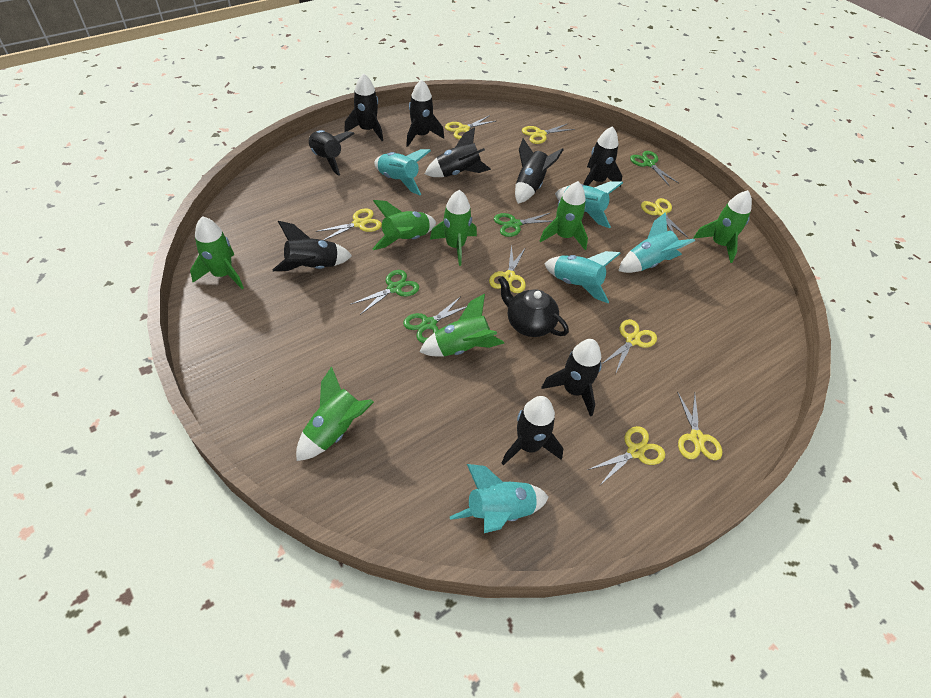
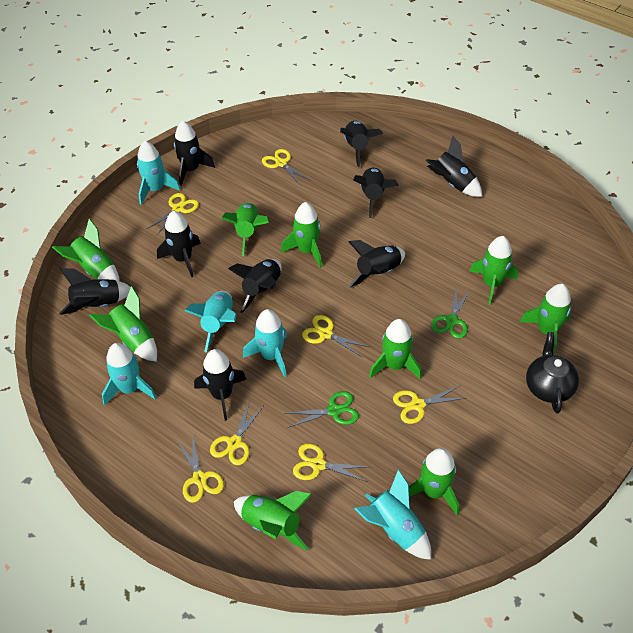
green rocket: 7 -> 9
green scissors: 4 -> 2
yellow scissors: 8 -> 7

